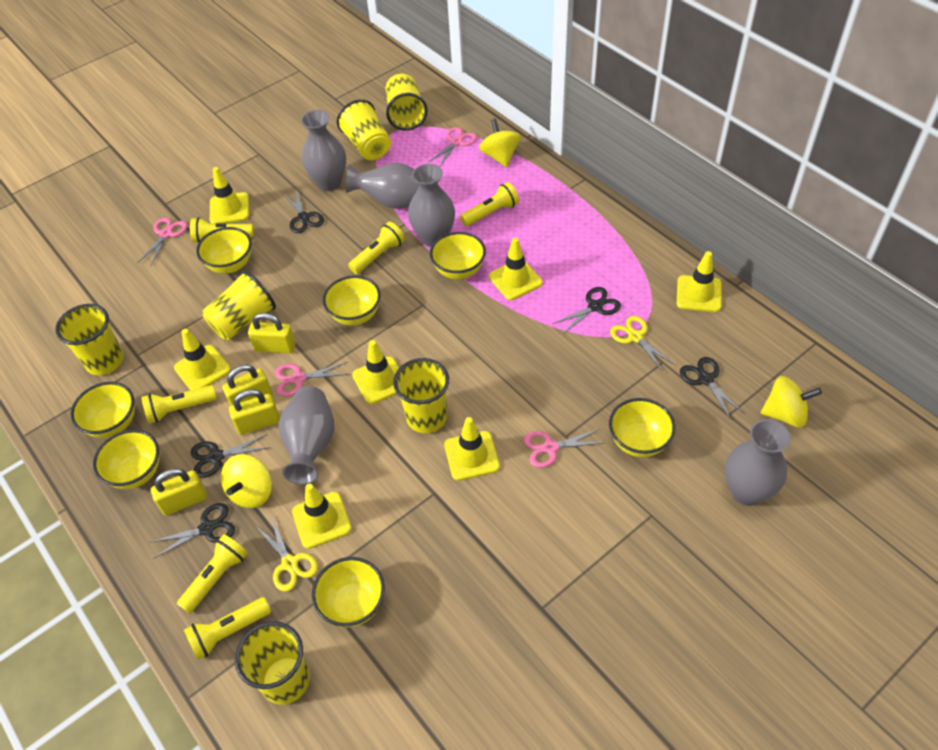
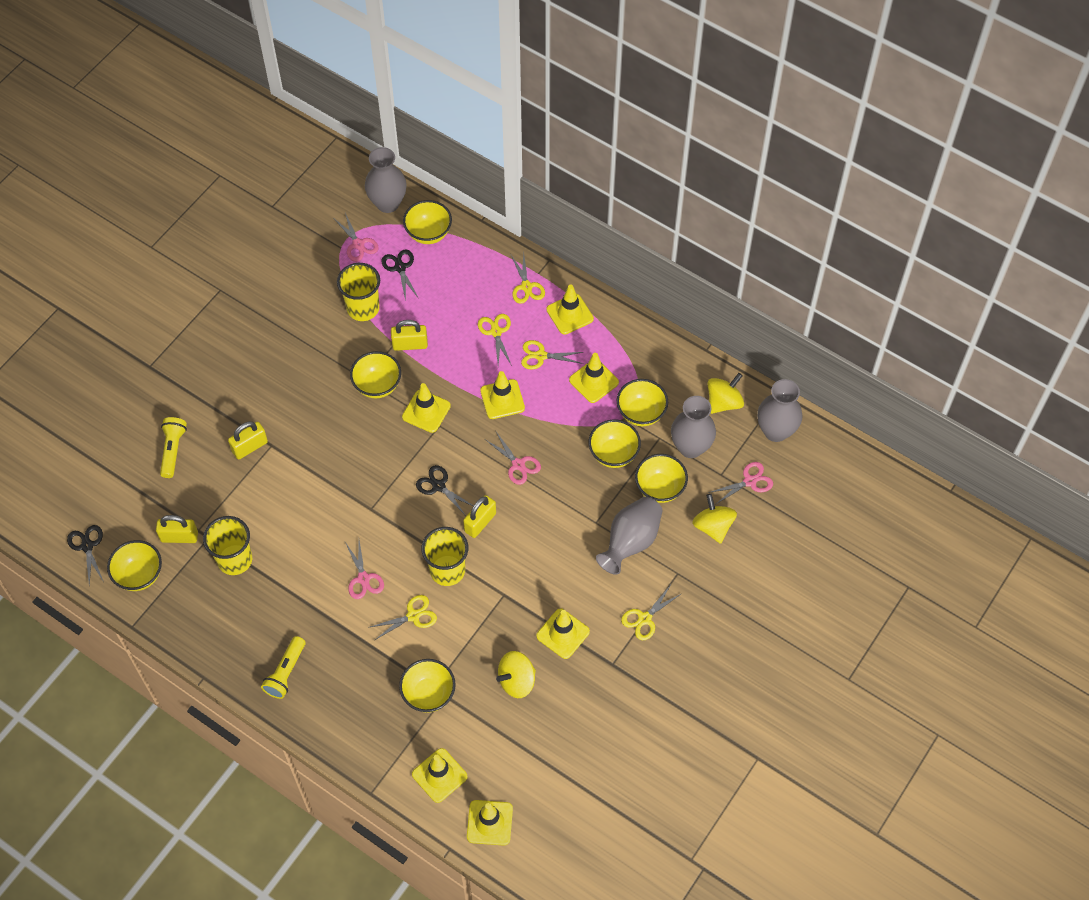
black scissors: 5 -> 3
grey vase: 5 -> 4
yellow cup: 6 -> 3
yellow flashlight: 6 -> 2
yellow scissors: 2 -> 5

